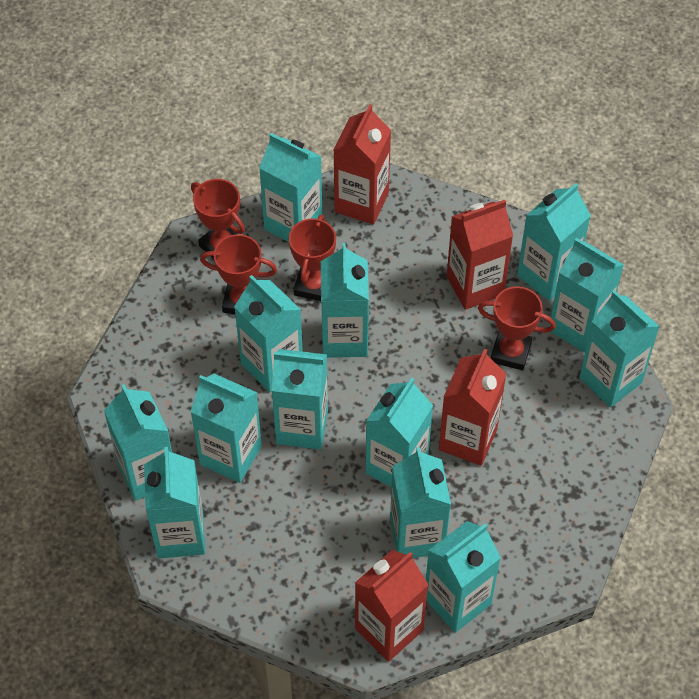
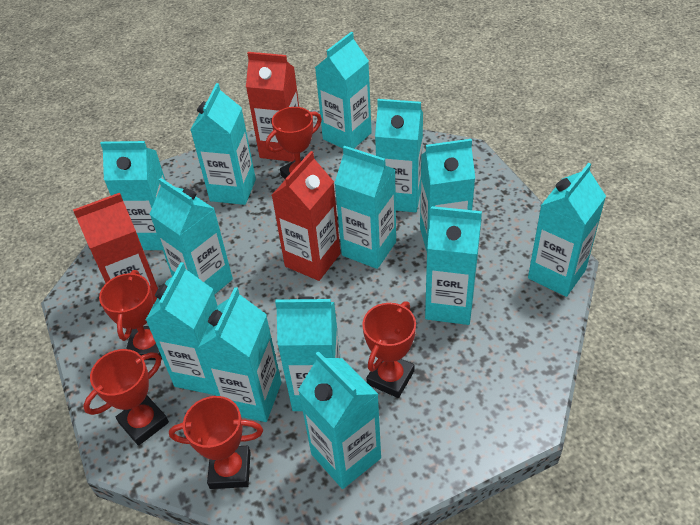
red carton: 4 -> 3
red trophy: 4 -> 5

